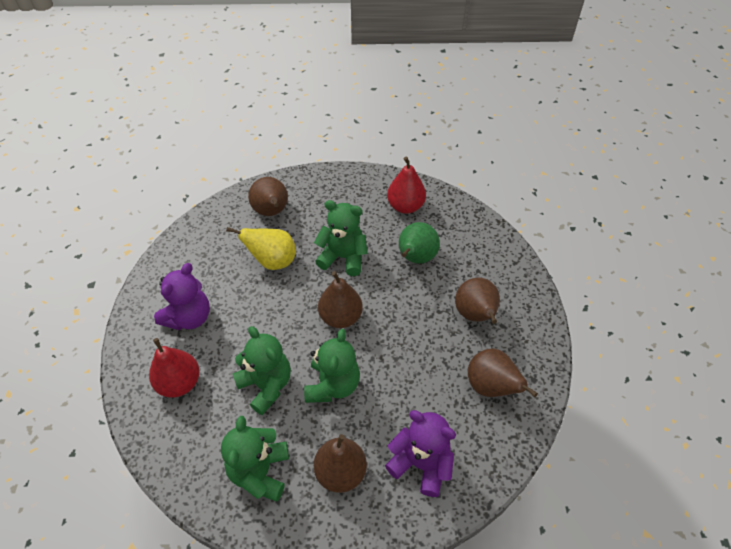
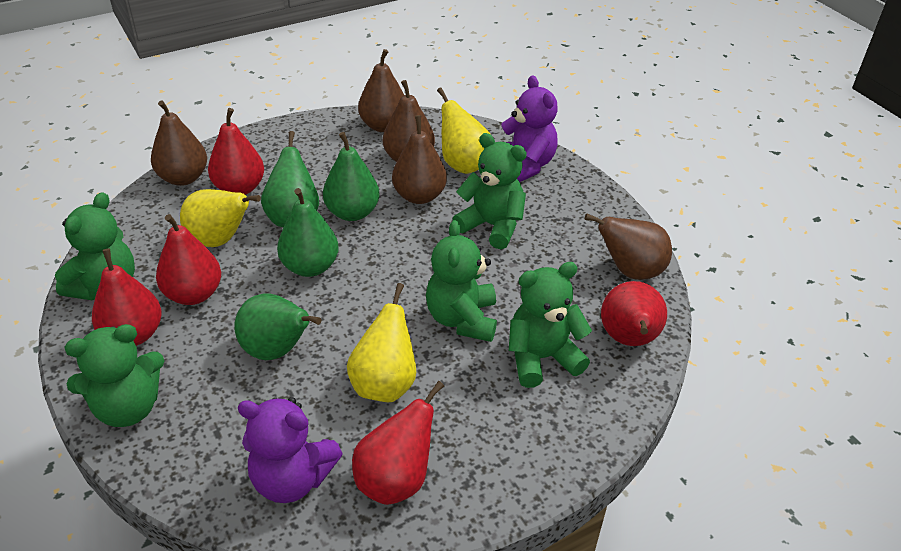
green pear: 1 -> 4
green teddy bear: 4 -> 5
red pear: 2 -> 5
yellow pear: 1 -> 3

